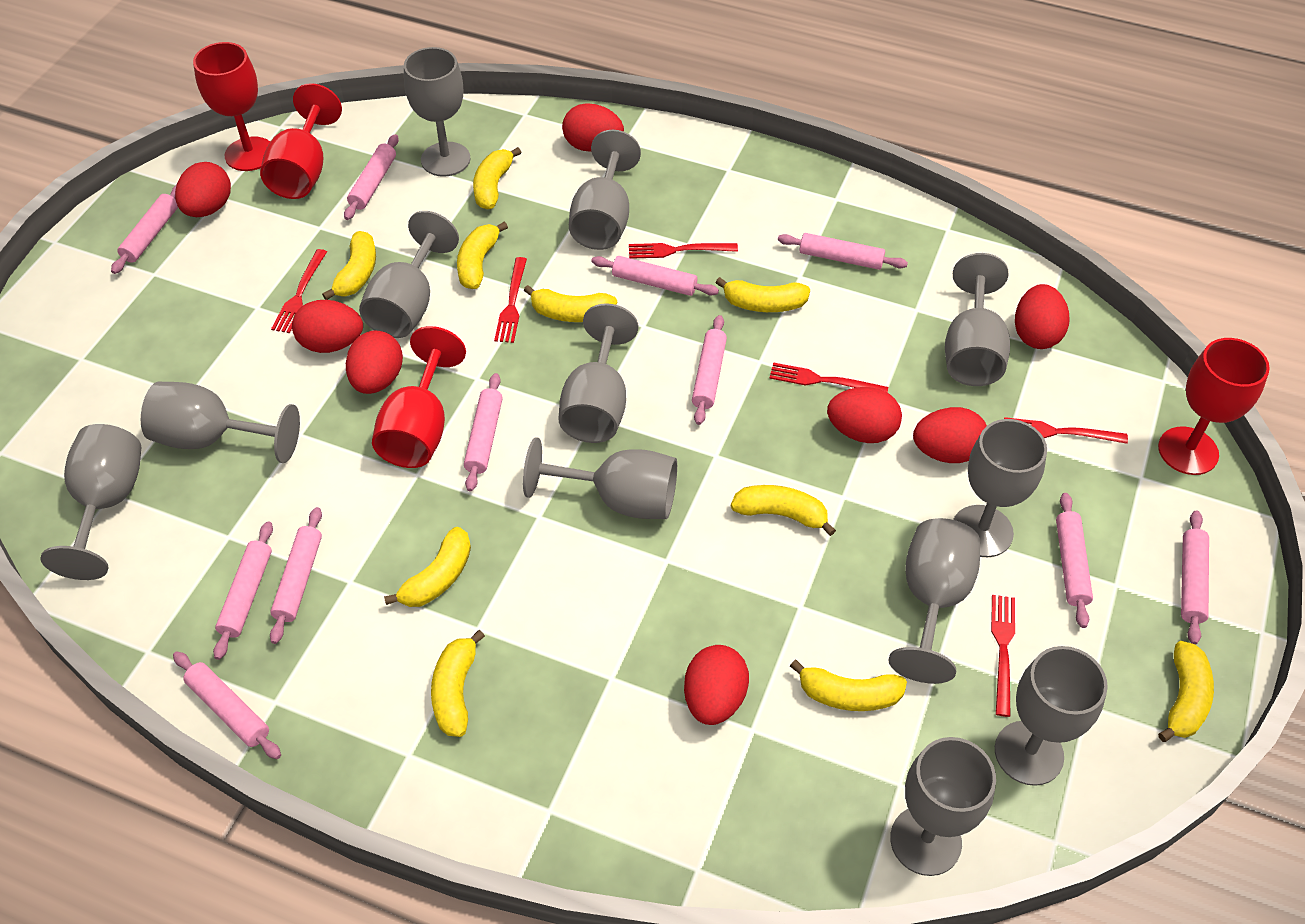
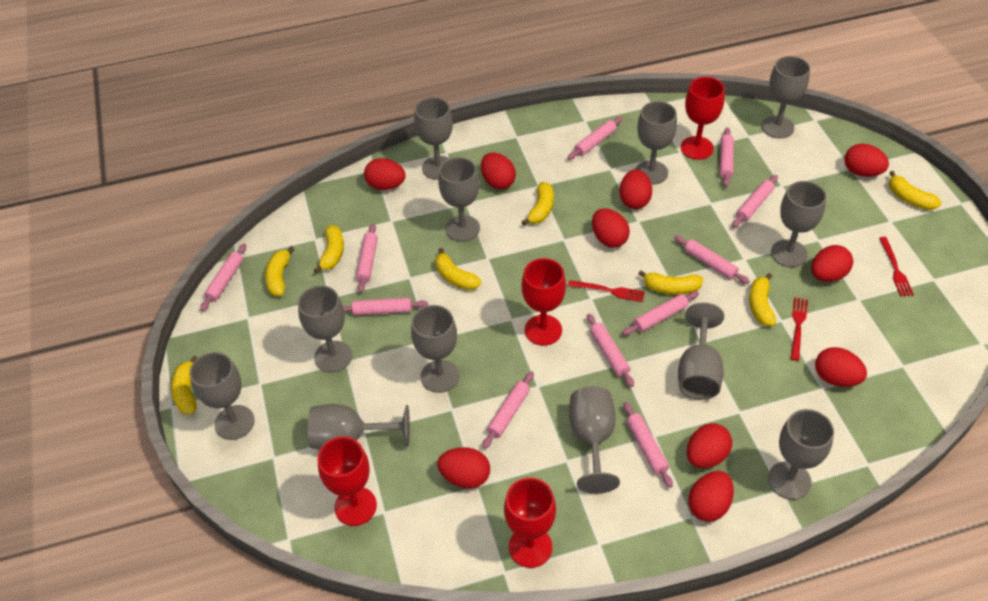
red egg: 8 -> 10
red fork: 6 -> 3
yellow banana: 10 -> 8

